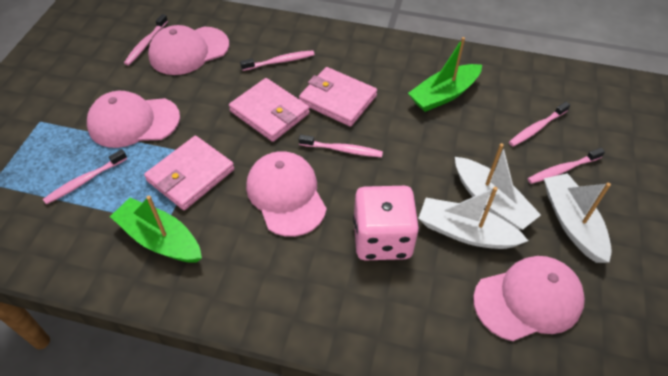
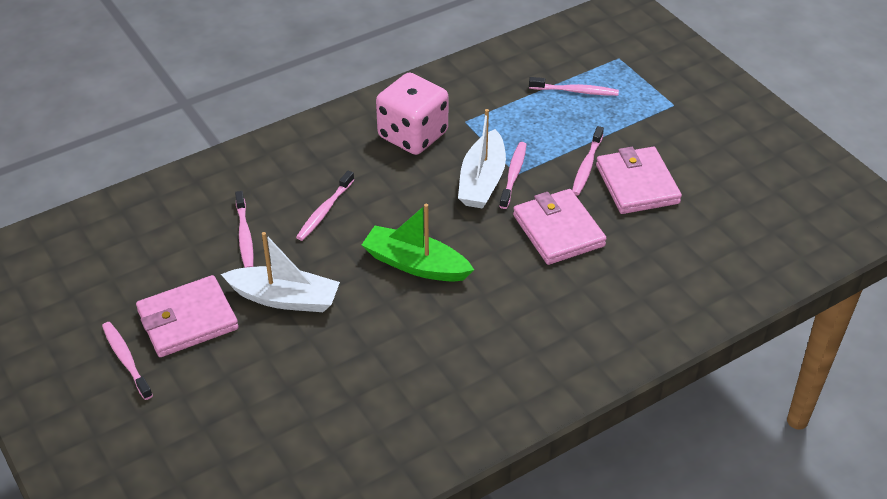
green boat: 2 -> 1
pink cap: 4 -> 0
white boat: 3 -> 2

